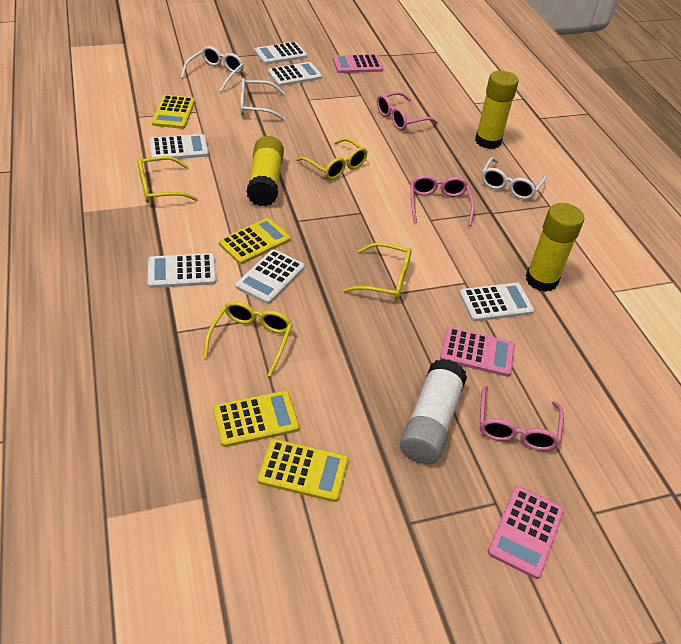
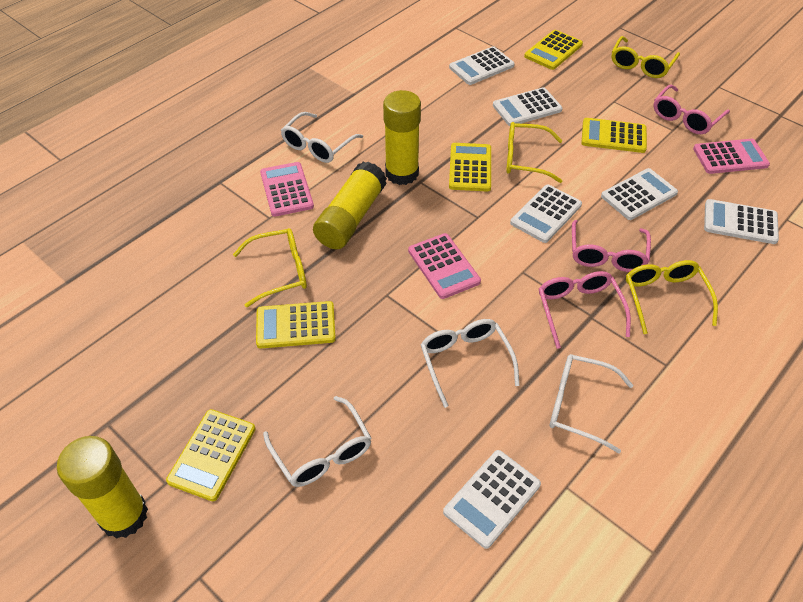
white glasses: 3 -> 4
white glue stick: 1 -> 0
yellow calculator: 4 -> 5

